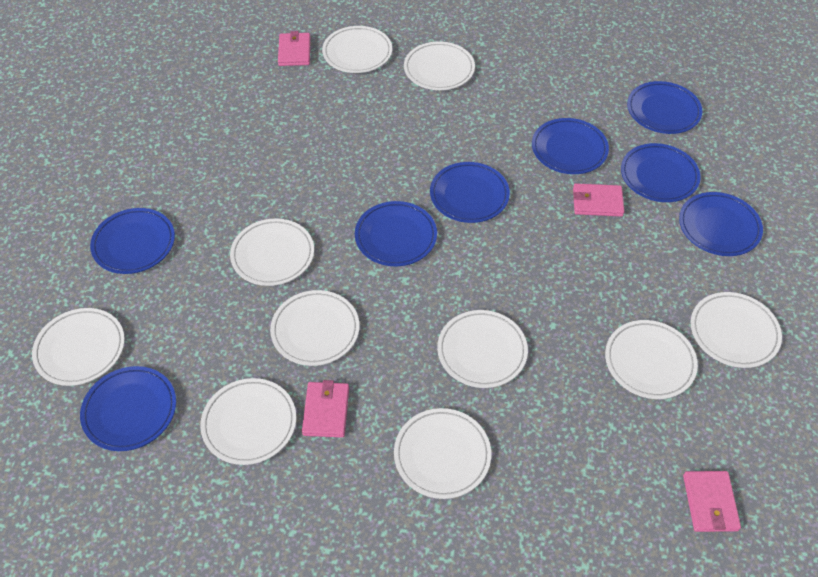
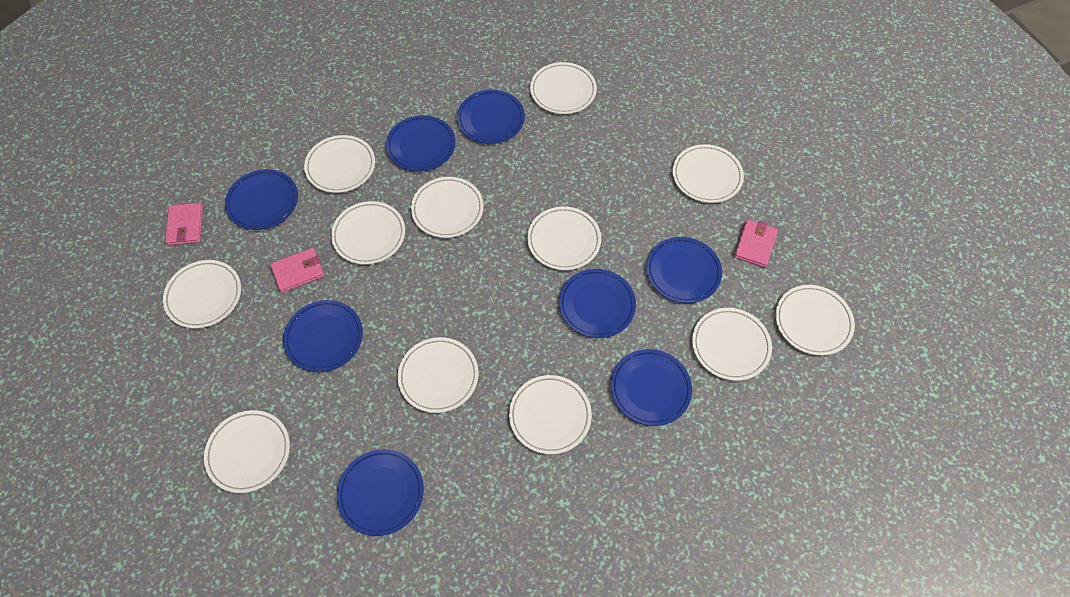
pink wallet: 4 -> 3
white plate: 10 -> 12

